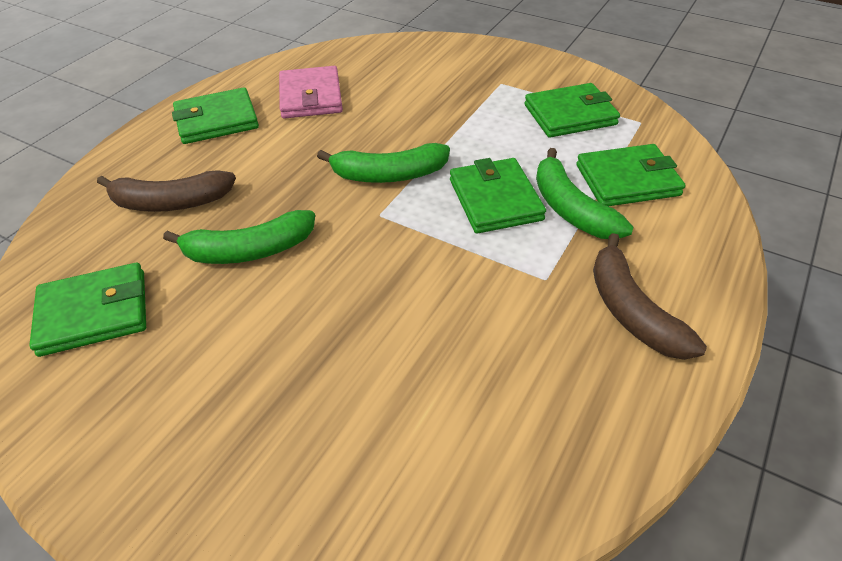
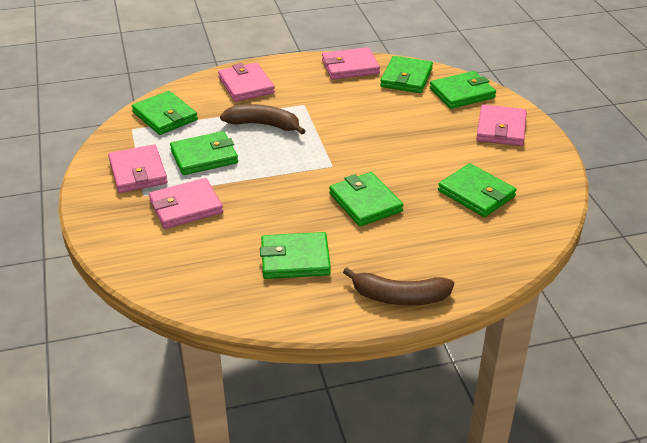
green banana: 3 -> 0
green wallet: 5 -> 7
pink wallet: 1 -> 5

